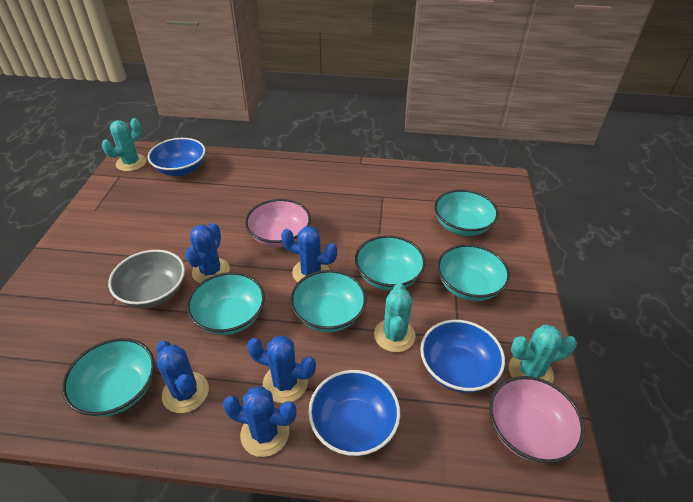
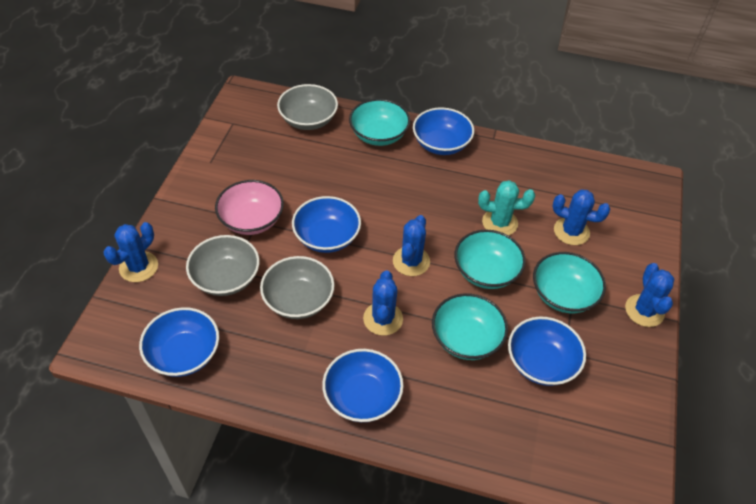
blue bowl: 3 -> 5
grey bowl: 1 -> 3
pink bowl: 2 -> 1
turquoise bowl: 6 -> 4
turquoise cactus: 3 -> 1

